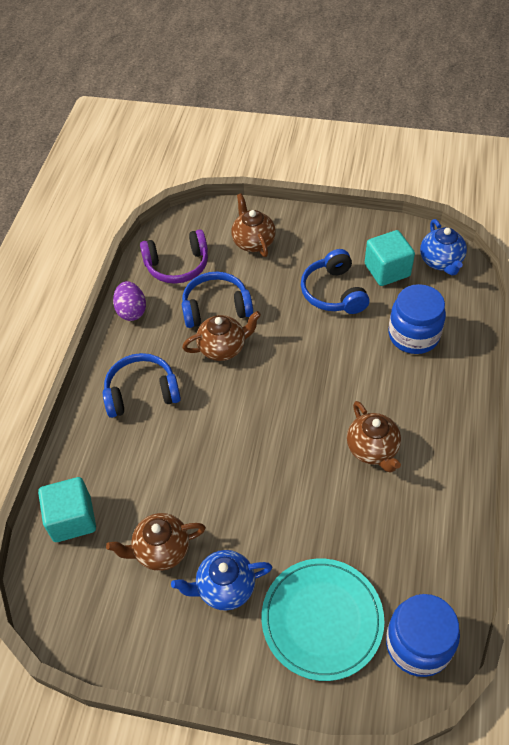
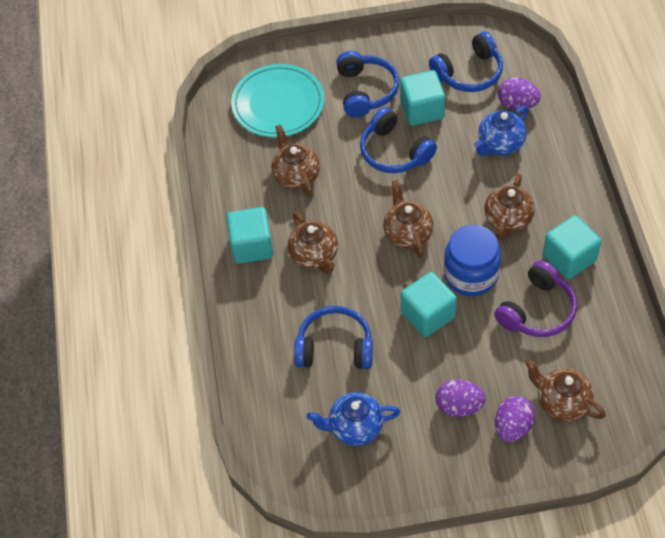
blue headphones: 3 -> 4
blue jar: 2 -> 1
brown teapot: 4 -> 5
purple egg: 1 -> 3
turquoise cube: 2 -> 4

